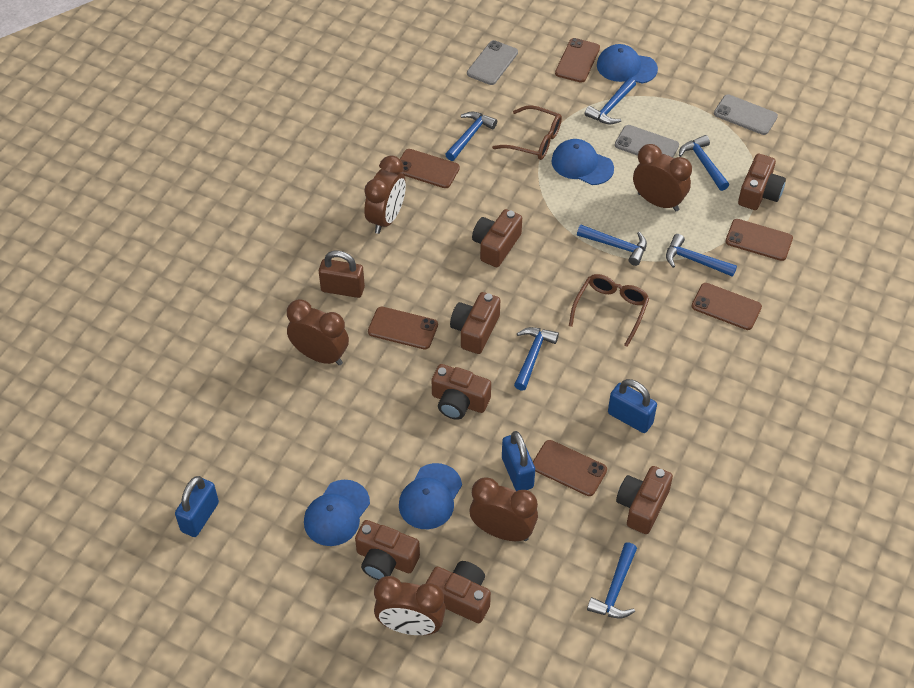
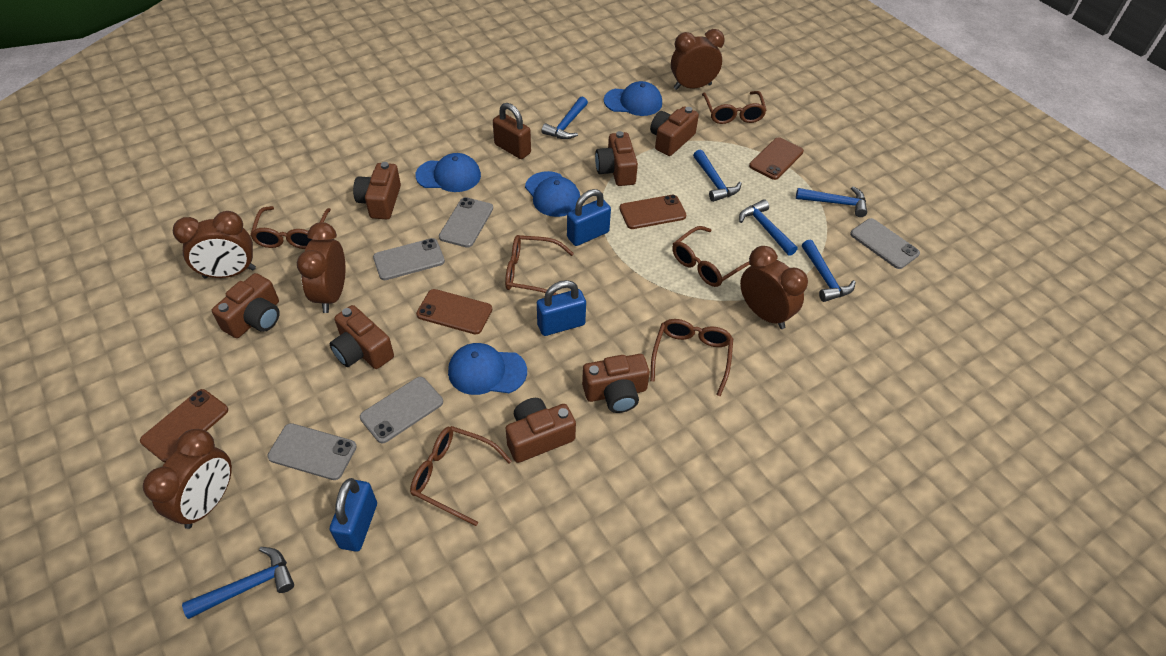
blue hammer: 7 -> 6
brown glasses: 2 -> 6
brown phone: 6 -> 4
grey phone: 3 -> 5

